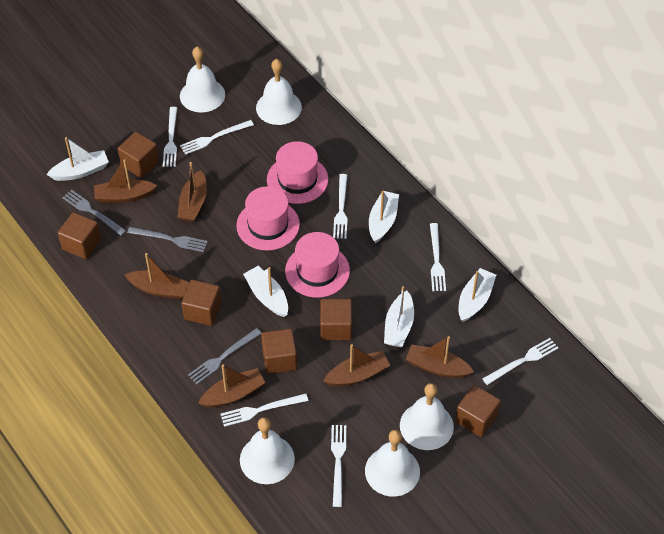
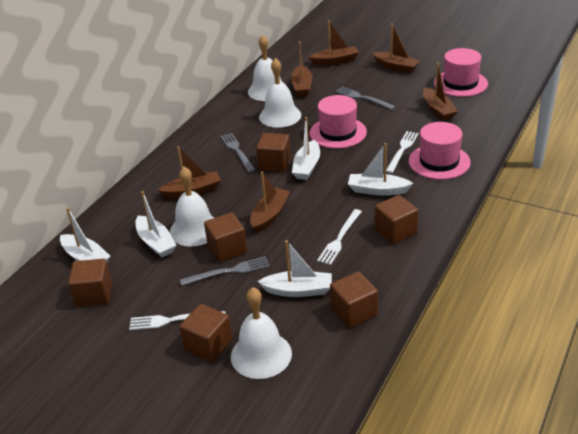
white bell: 5 -> 4
white fork: 7 -> 3

